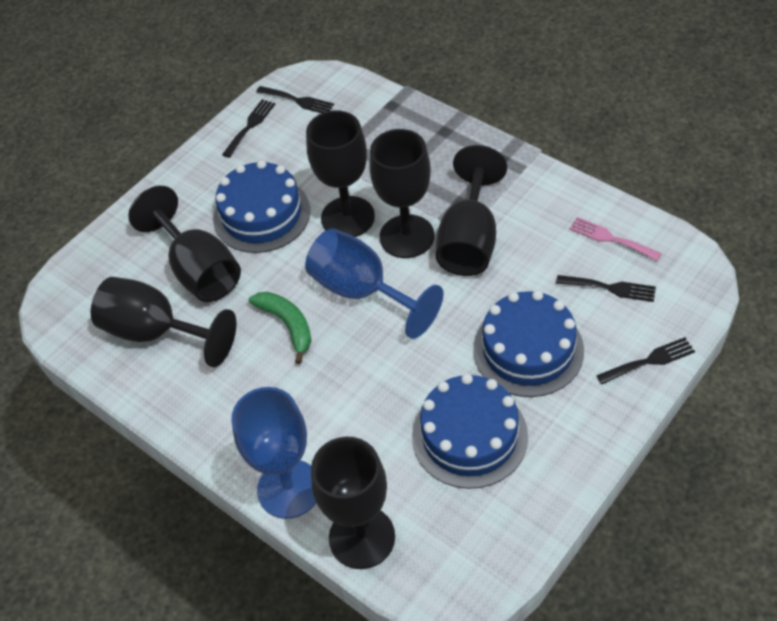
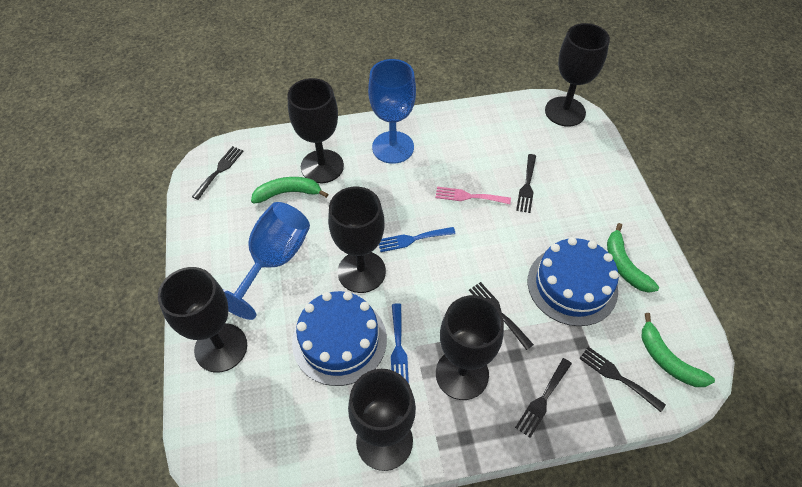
black fork: 4 -> 5
blue cake: 3 -> 2
blue fork: 0 -> 2
green banana: 1 -> 3

